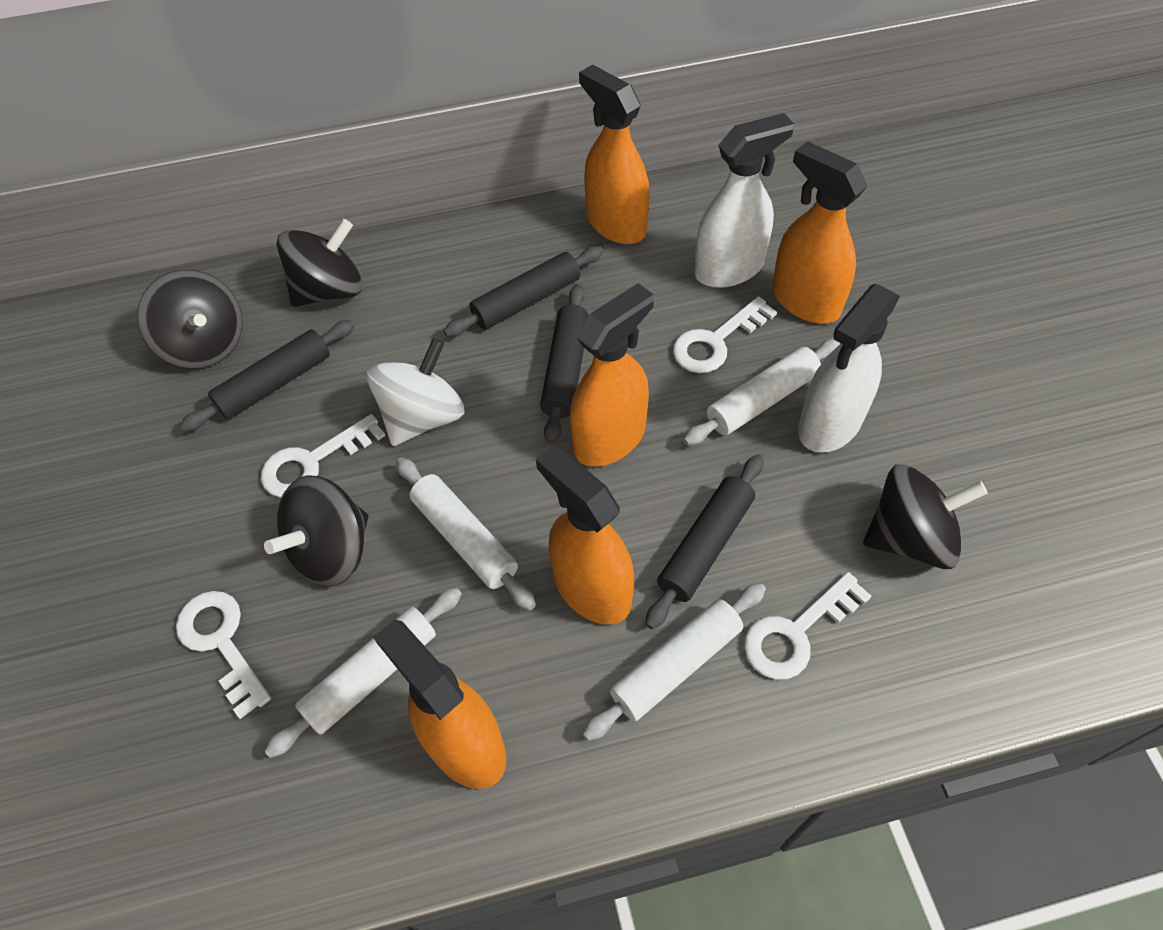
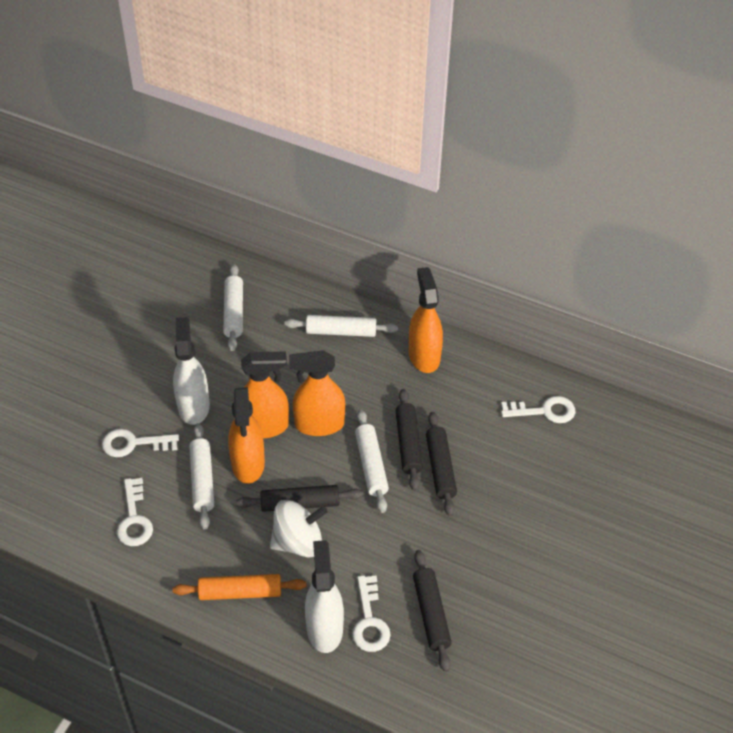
black spinning top: 4 -> 0
orange rolling pin: 0 -> 1
orange spray bottle: 5 -> 4

